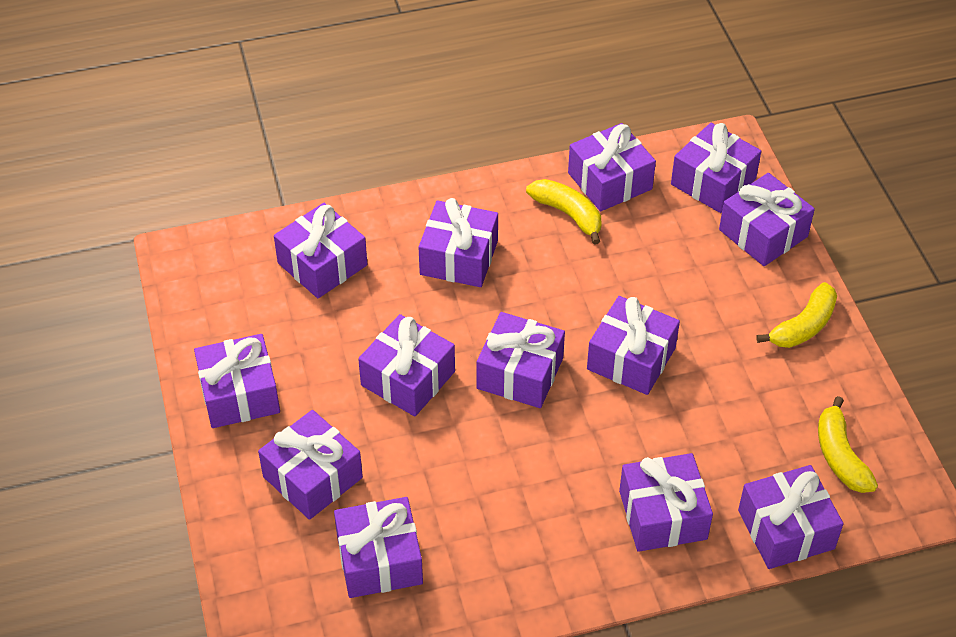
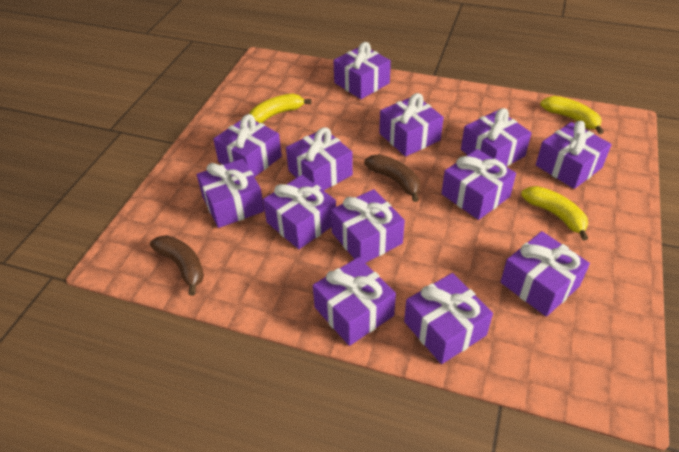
brown banana: 0 -> 2

